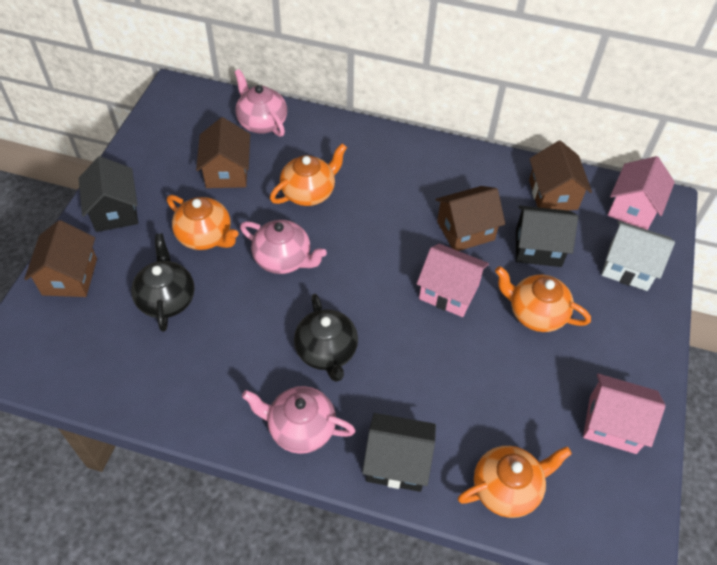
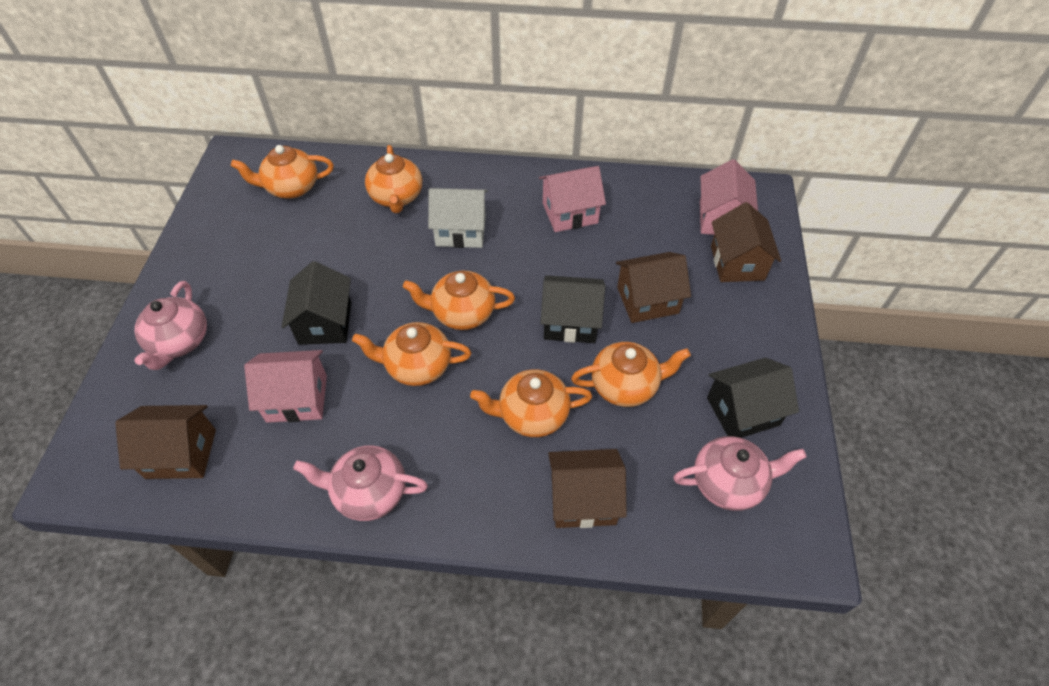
black teapot: 2 -> 0
orange teapot: 4 -> 6

